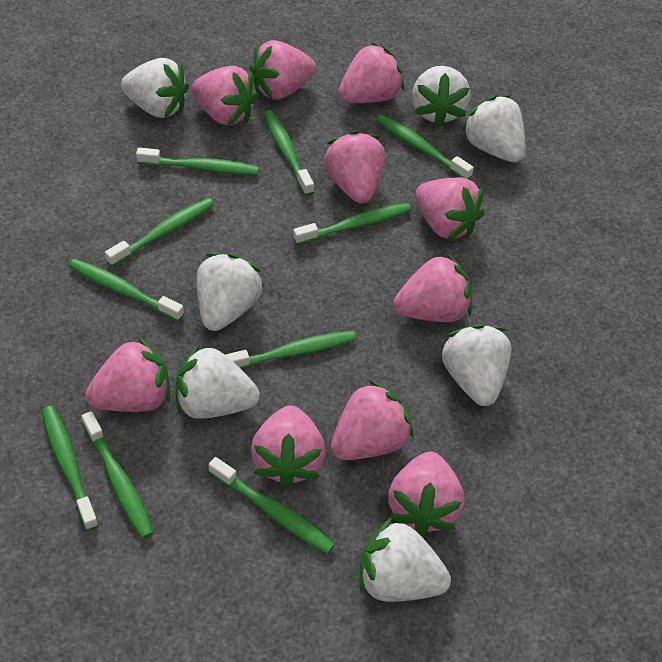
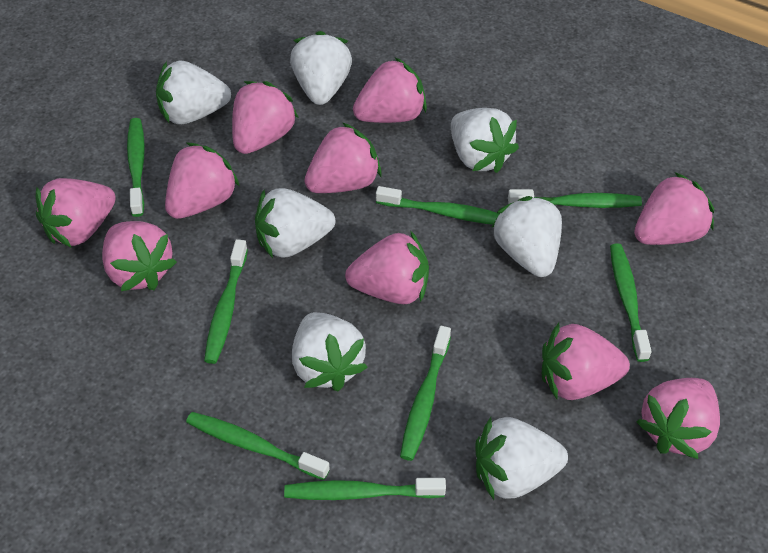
green toothbrush: 10 -> 8

